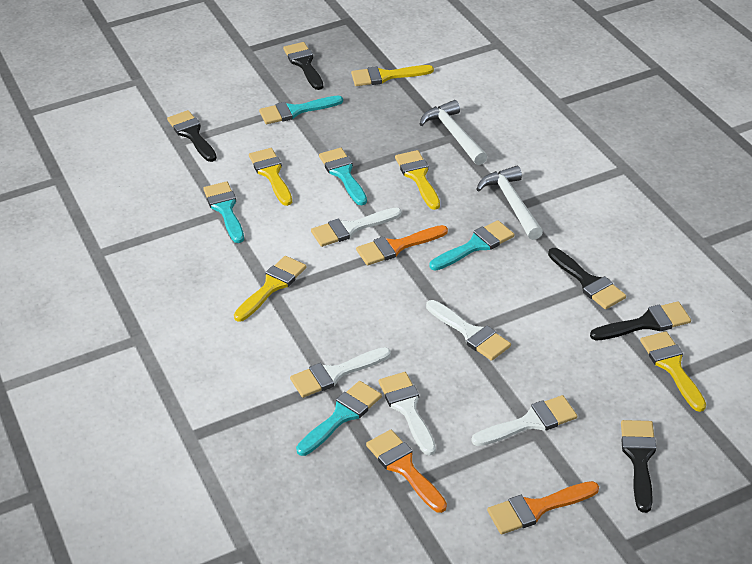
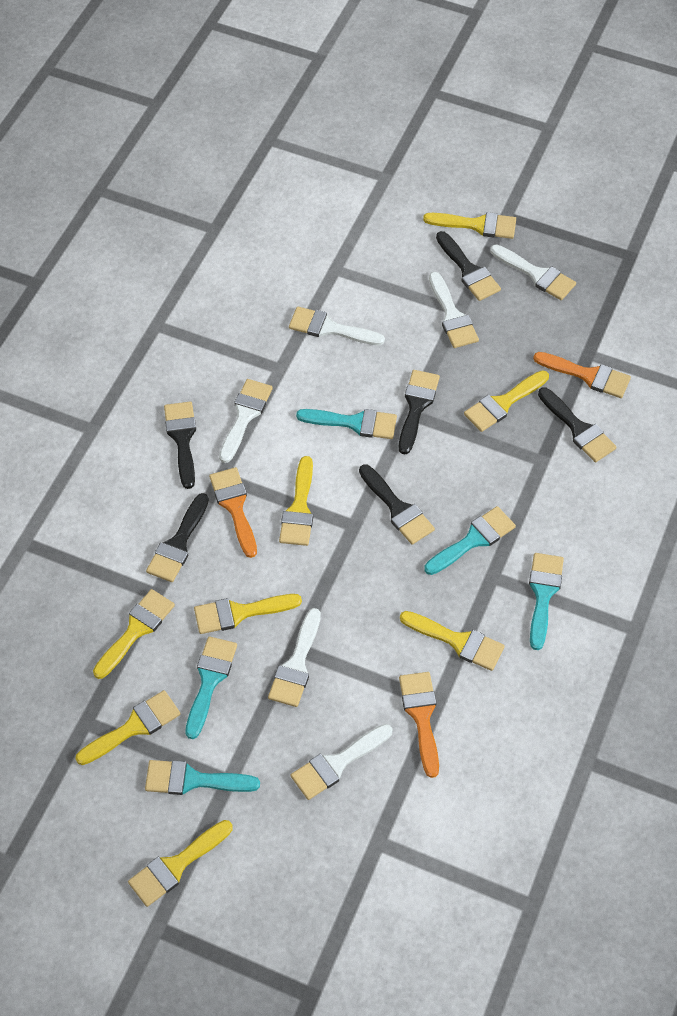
black brush: 5 -> 6
white brush: 5 -> 6
white hammer: 2 -> 0
yellow brush: 5 -> 8

